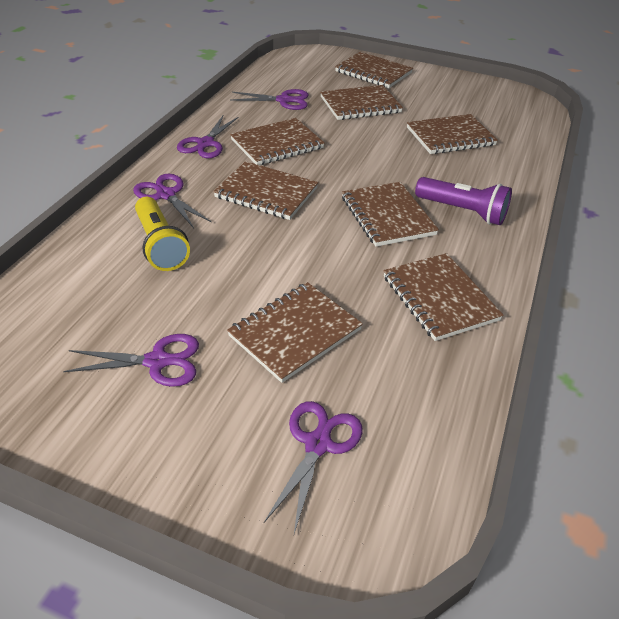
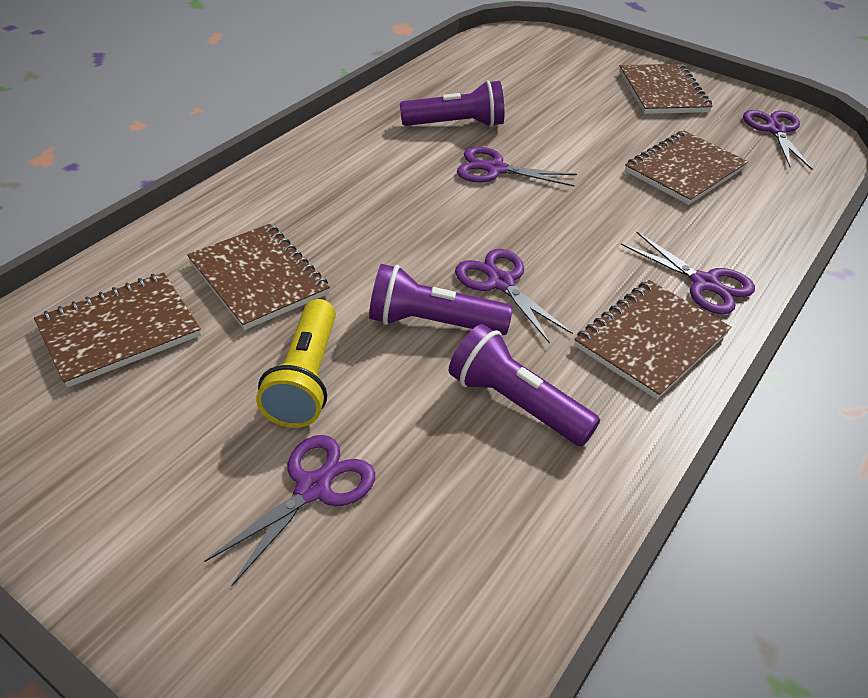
brown notebook: 8 -> 5
purple flashlight: 1 -> 3

